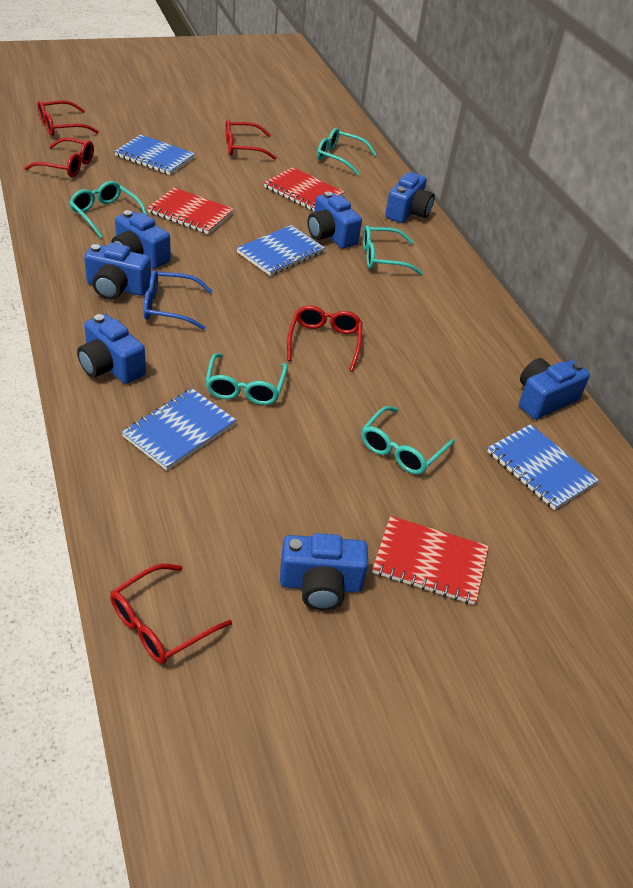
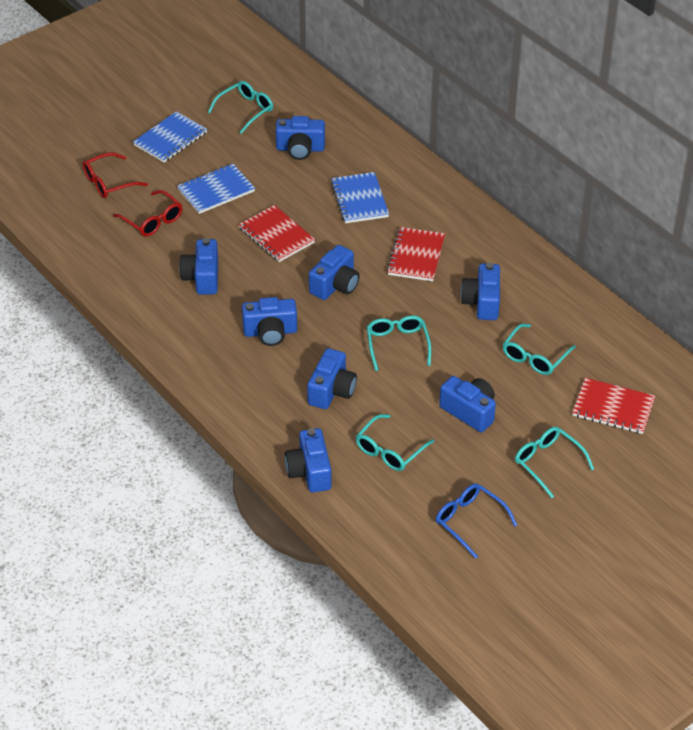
blue camera: 7 -> 8
blue notebook: 4 -> 3
red glasses: 5 -> 2

